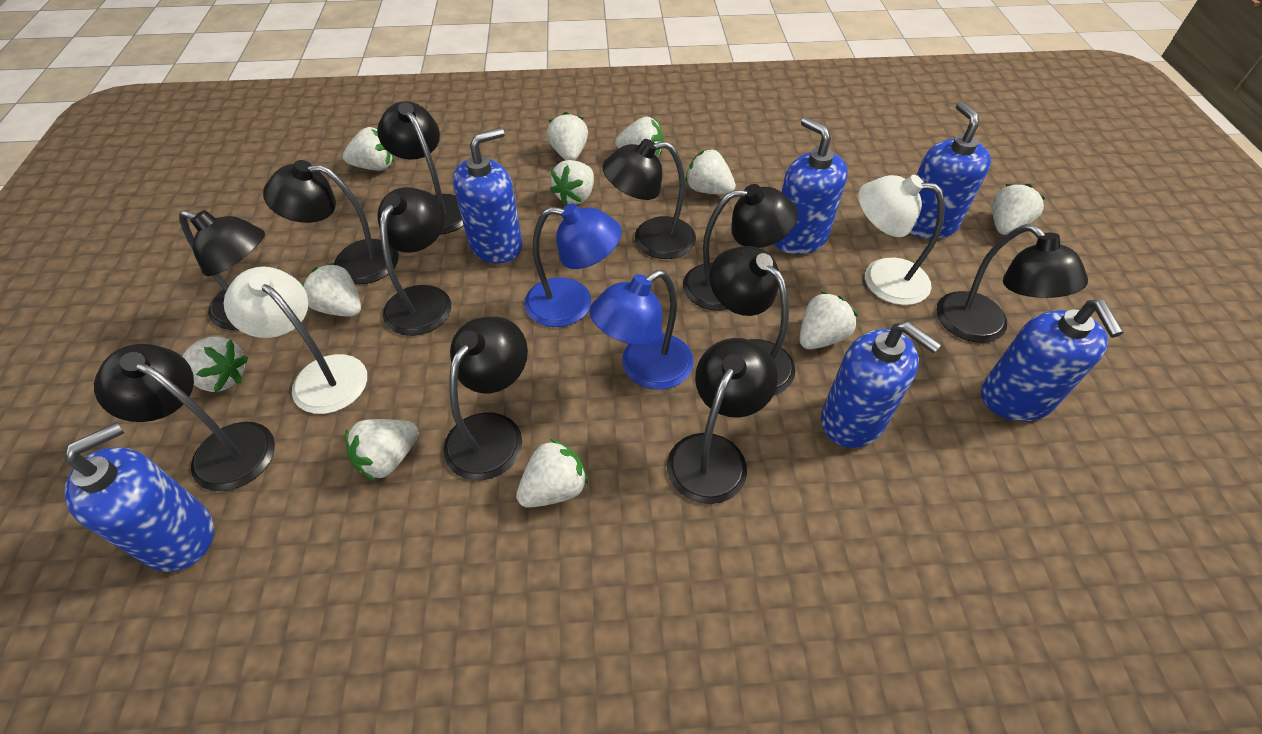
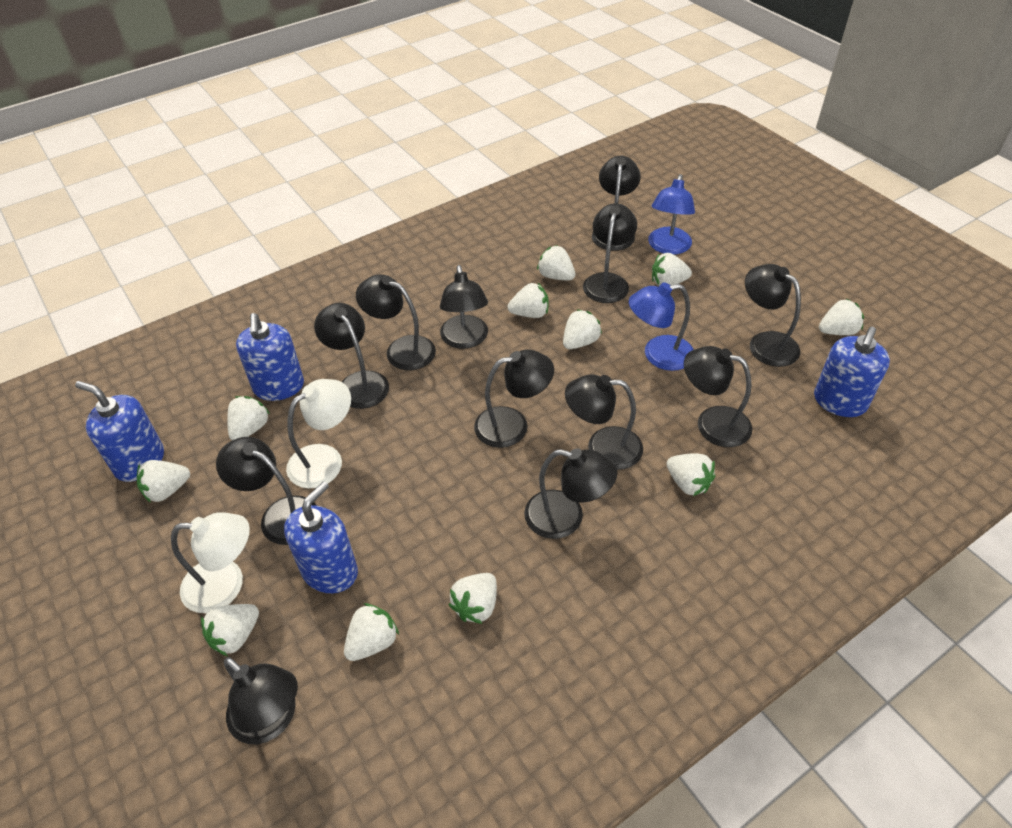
black lamp: 11 -> 12
blue soap dispenser: 6 -> 4

